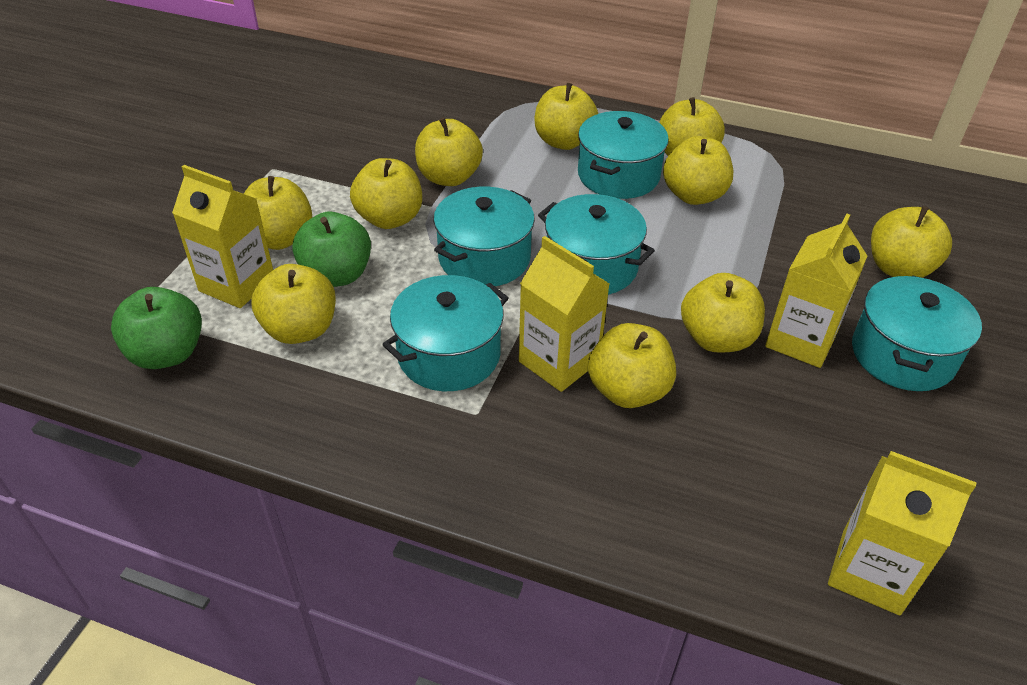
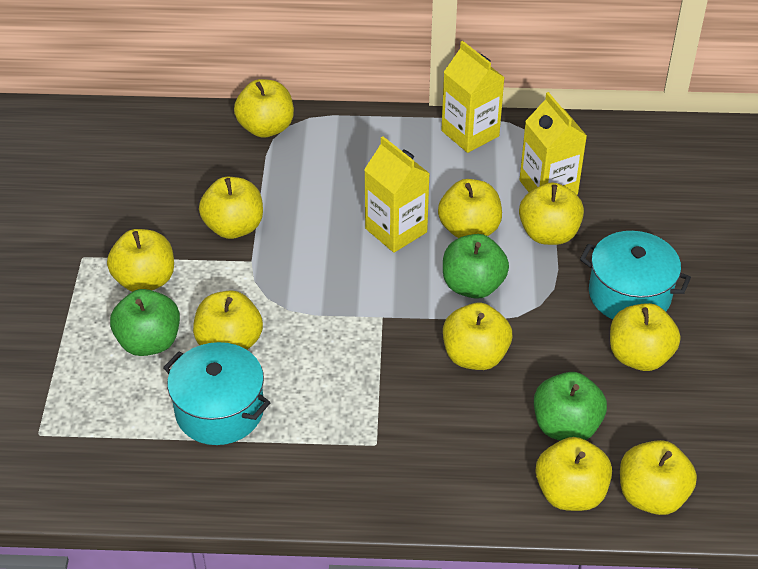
green apple: 2 -> 3
turquoise pot: 5 -> 2
yellow carton: 4 -> 3

